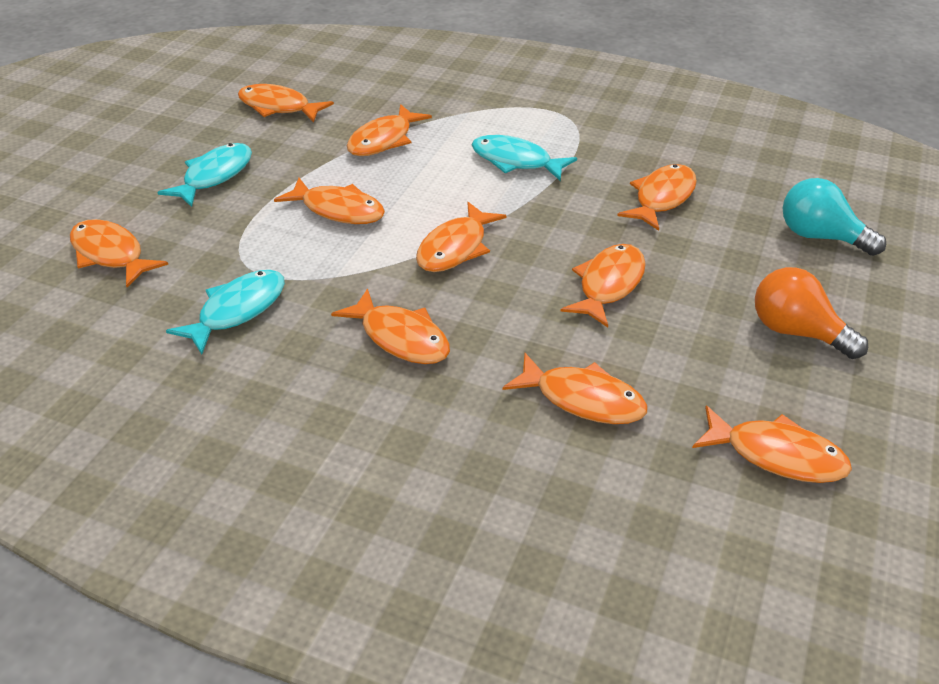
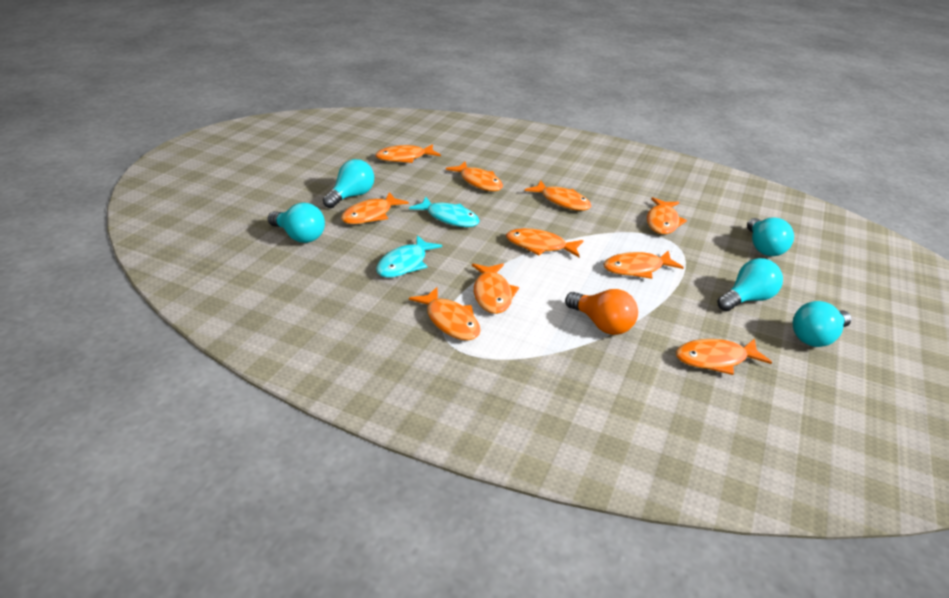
turquoise fish: 3 -> 2
turquoise light bulb: 1 -> 5

